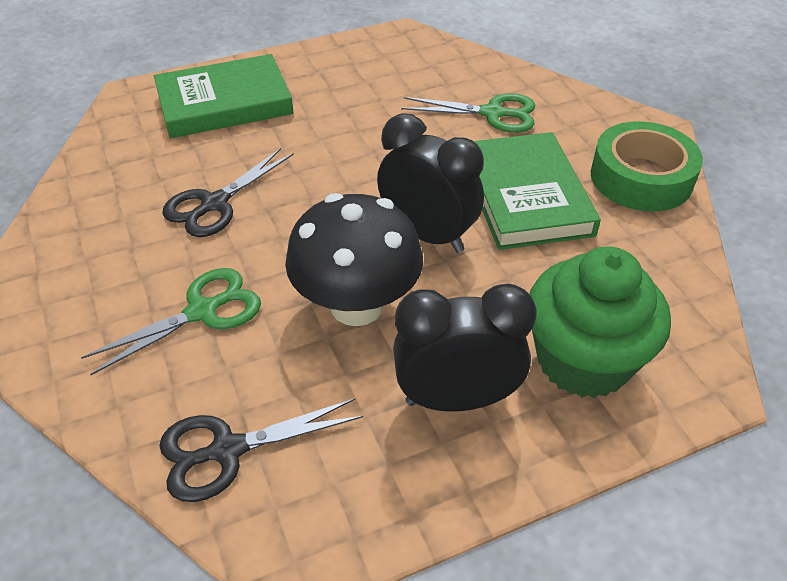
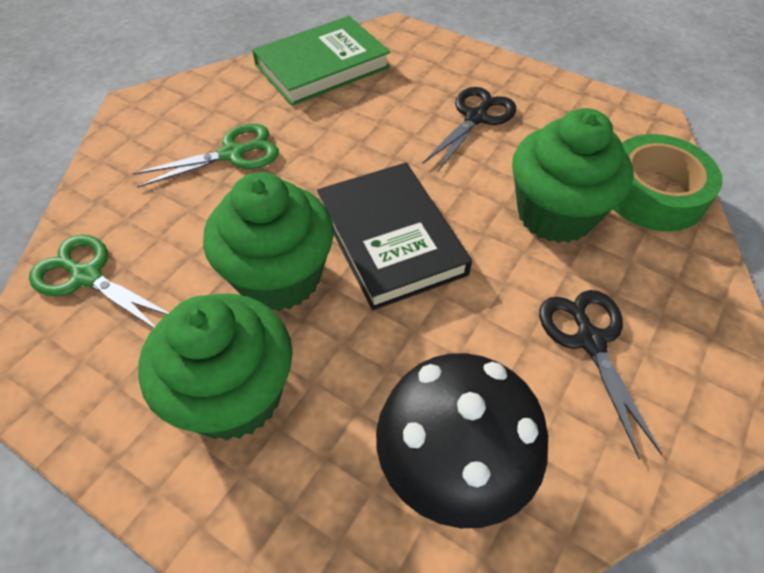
black book: 0 -> 1
black clock: 2 -> 0
green book: 2 -> 1
green cupcake: 1 -> 3

